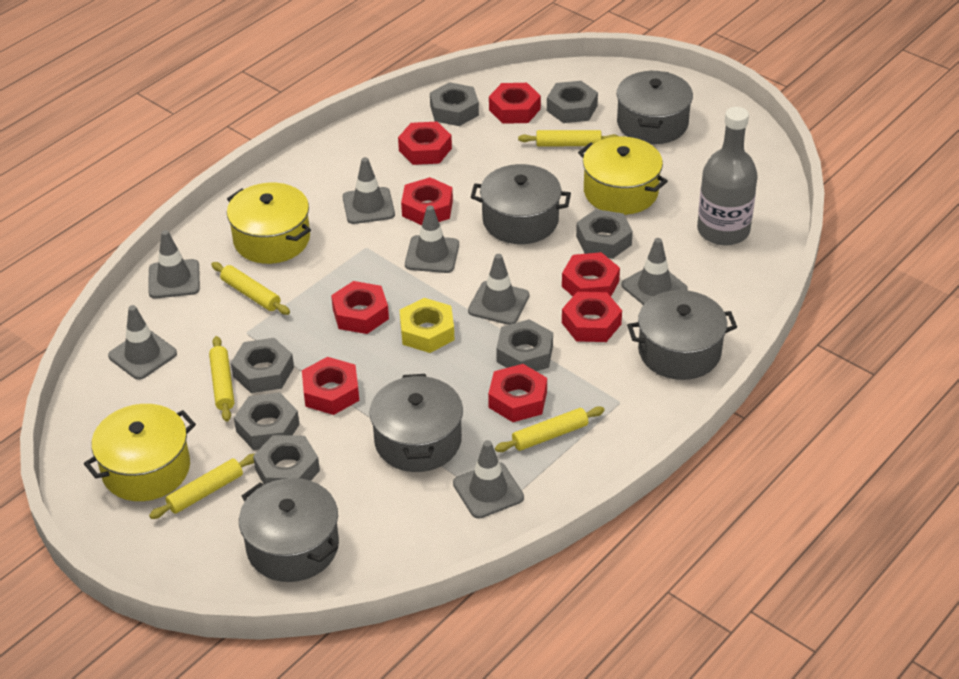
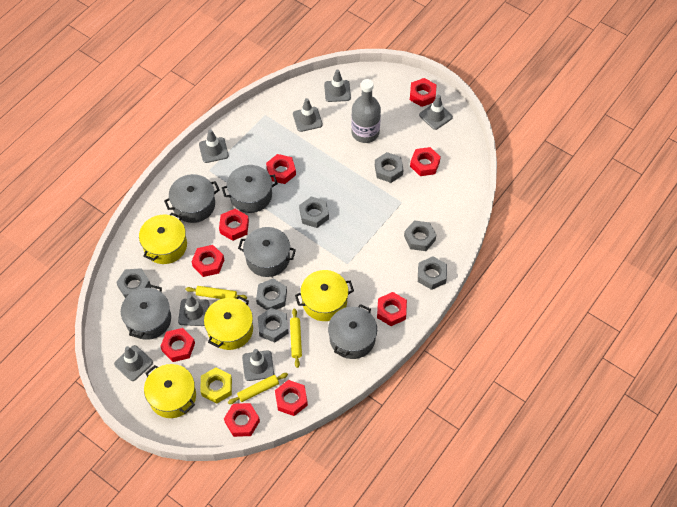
red nut: 8 -> 9
yellow pot: 3 -> 4
yellow rolling pin: 5 -> 3

